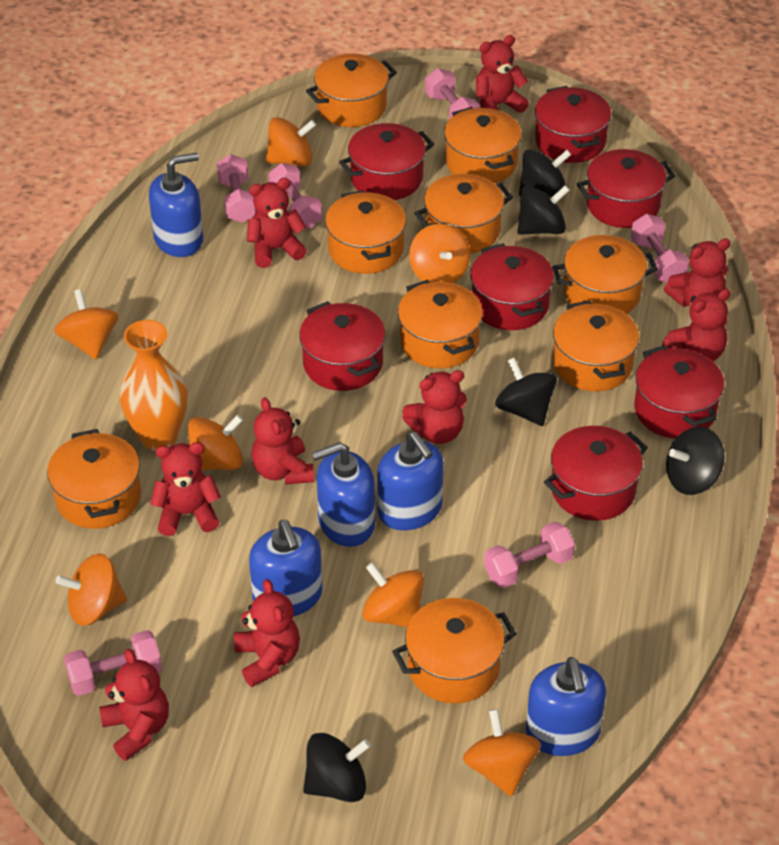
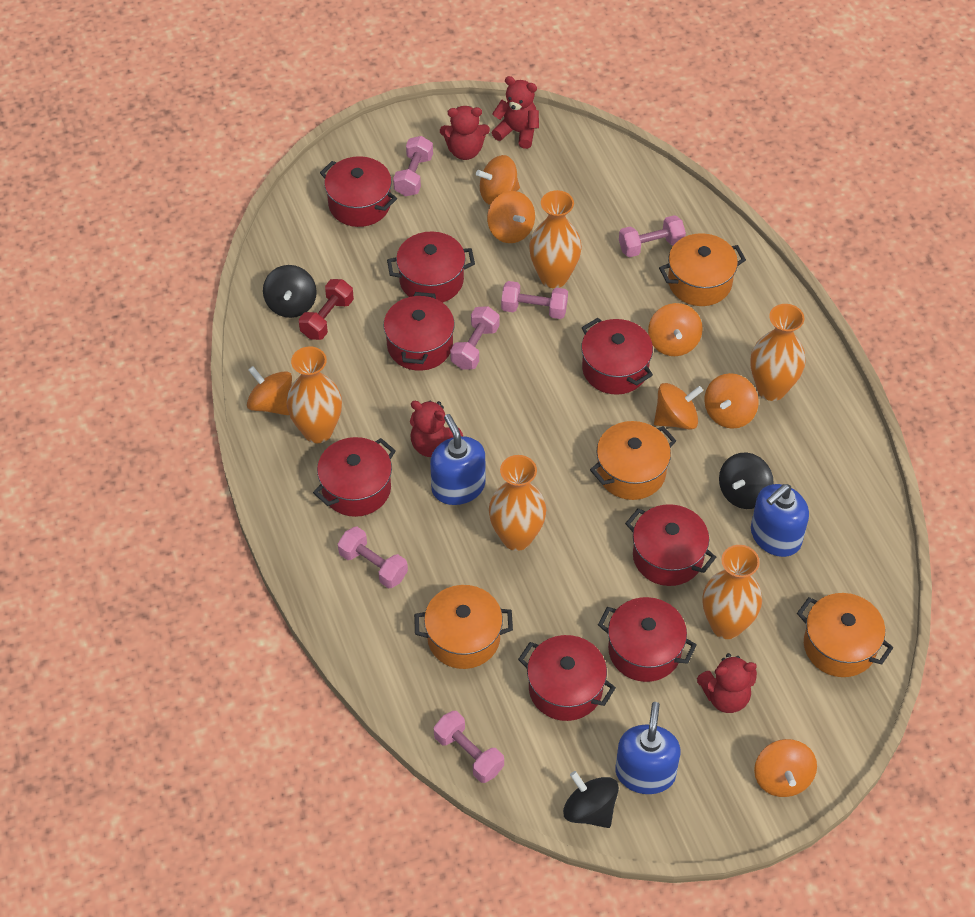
black spinning top: 5 -> 3
blue soap dispenser: 5 -> 3
orange pot: 9 -> 4
orange vase: 1 -> 5
red dumbbell: 0 -> 1
red pot: 7 -> 8
red teddy bear: 9 -> 4

